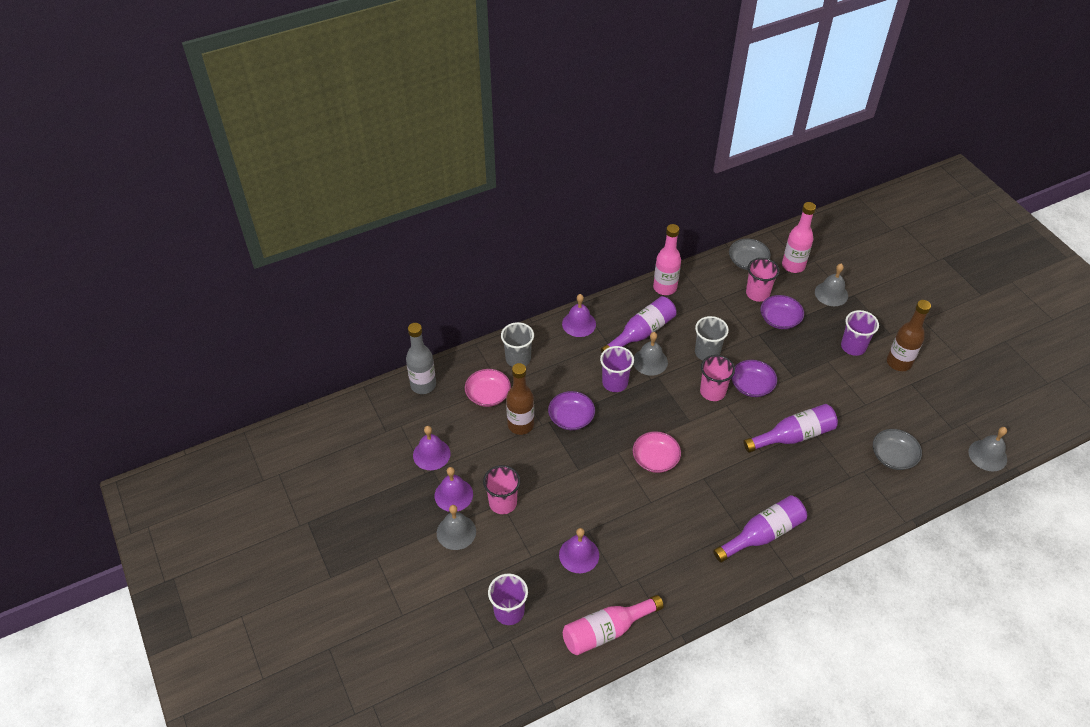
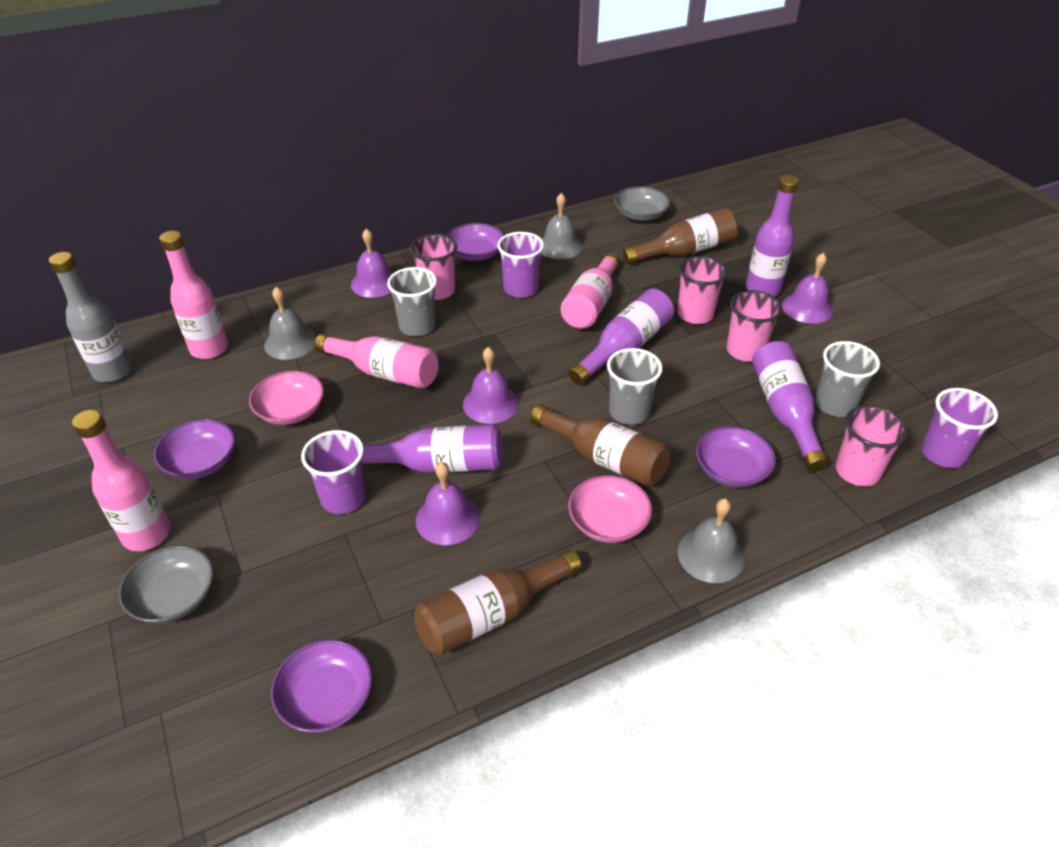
brown bottle: 2 -> 3
grey bell: 4 -> 3
grey cup: 2 -> 3
pink bottle: 3 -> 4
pink cup: 3 -> 4
purple bottle: 3 -> 4
purple bowl: 3 -> 4

